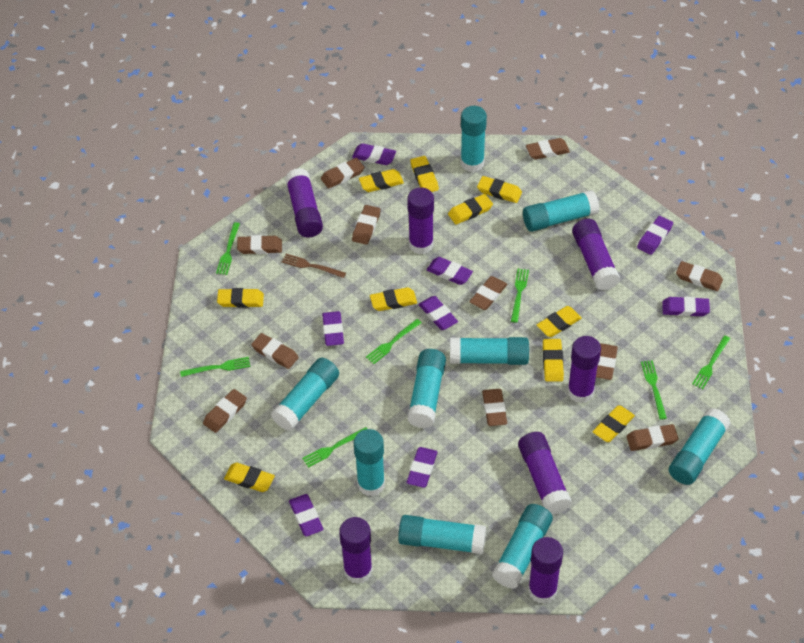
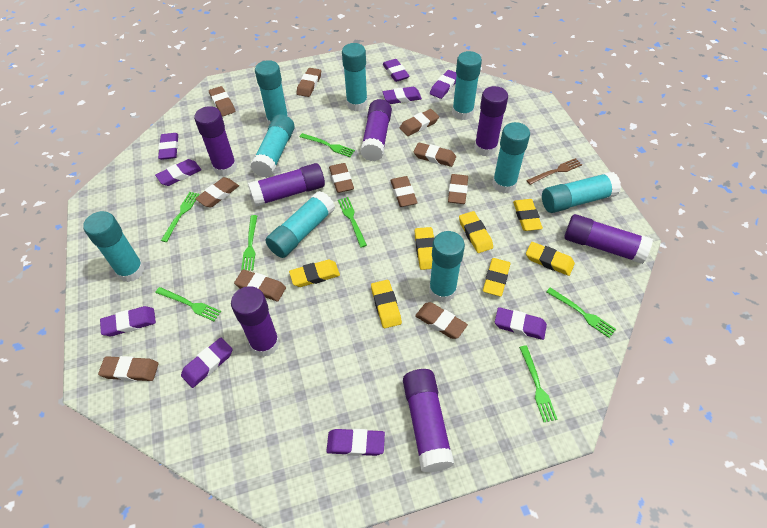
purple eraser: 8 -> 9
yellow eraser: 10 -> 7

